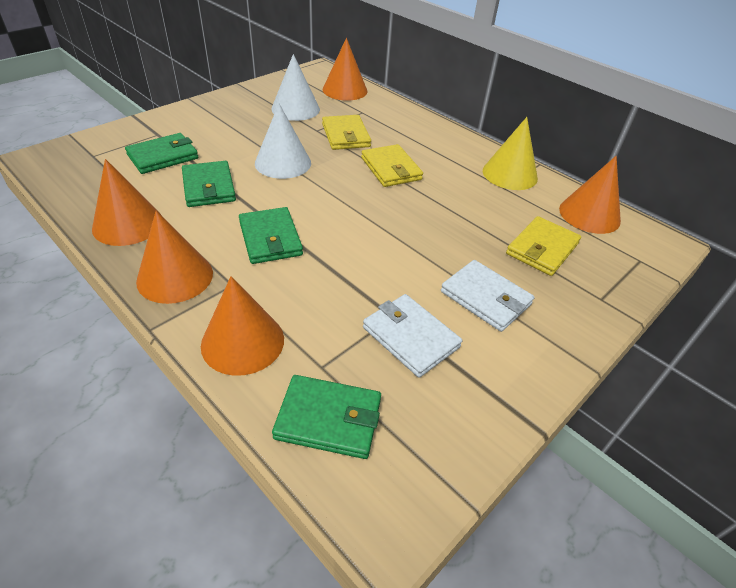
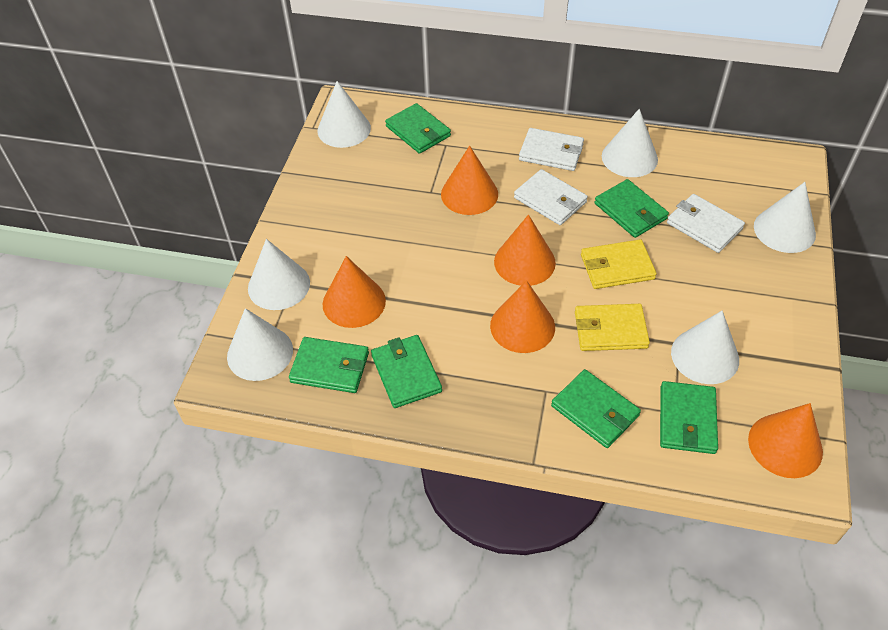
green wallet: 4 -> 6
white cone: 2 -> 6
white wallet: 2 -> 3
yellow cone: 1 -> 0
yellow wallet: 3 -> 2

